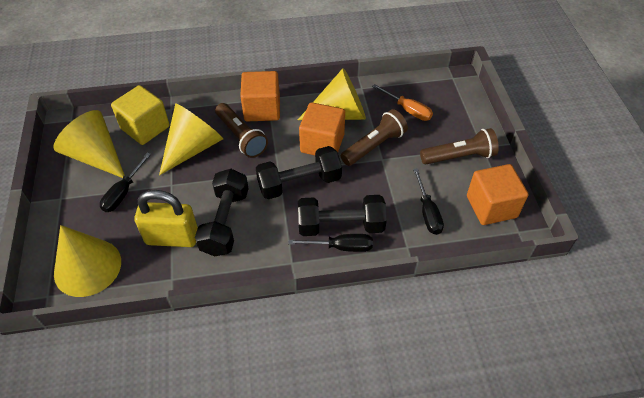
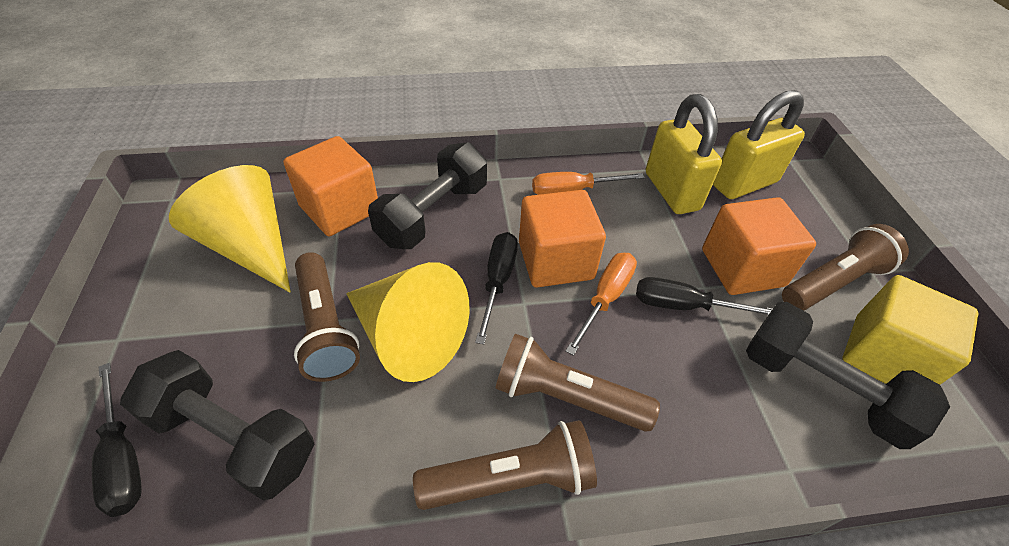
brown flashlight: 3 -> 4
orange screwdriver: 1 -> 2
yellow cone: 4 -> 2
yellow padlock: 1 -> 2

